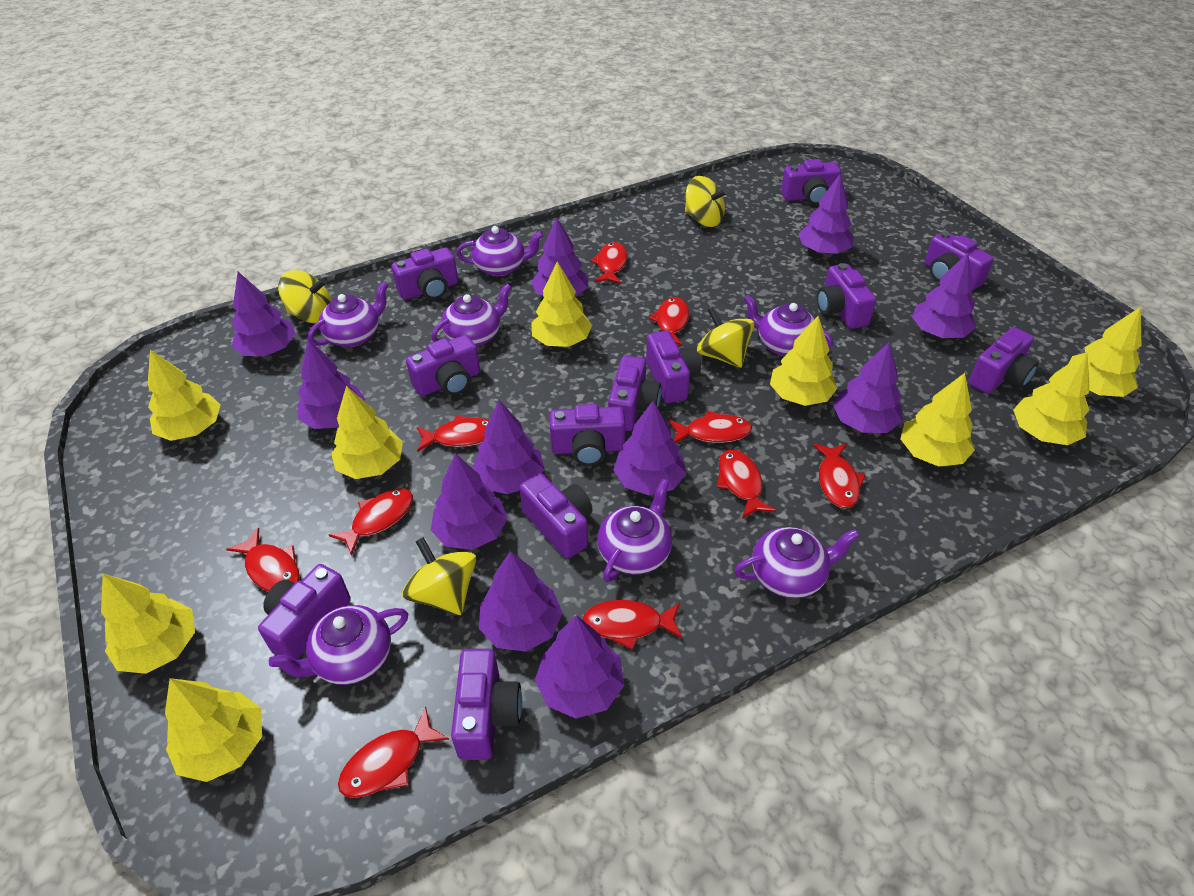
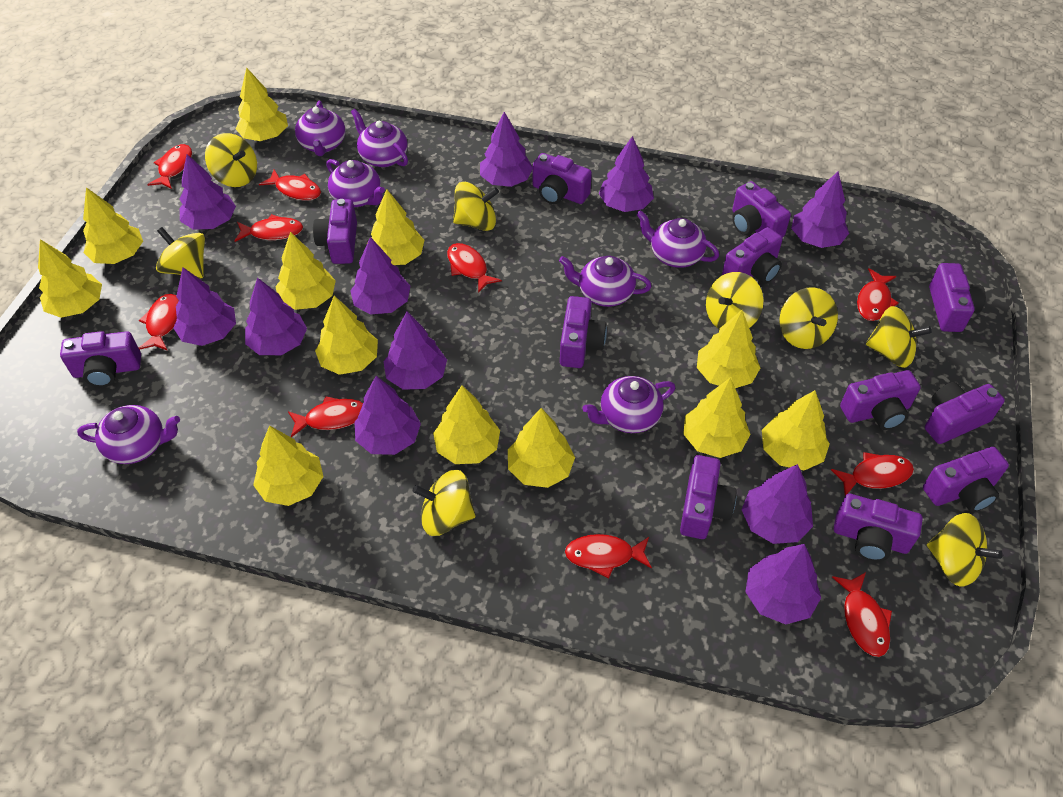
yellow spinning top: 4 -> 8
yellow tree: 9 -> 12

